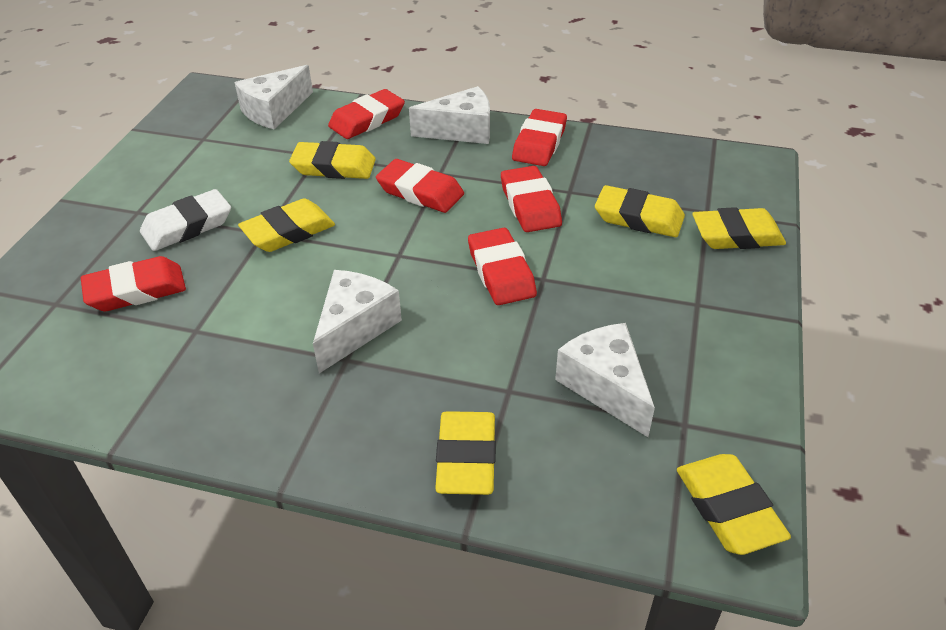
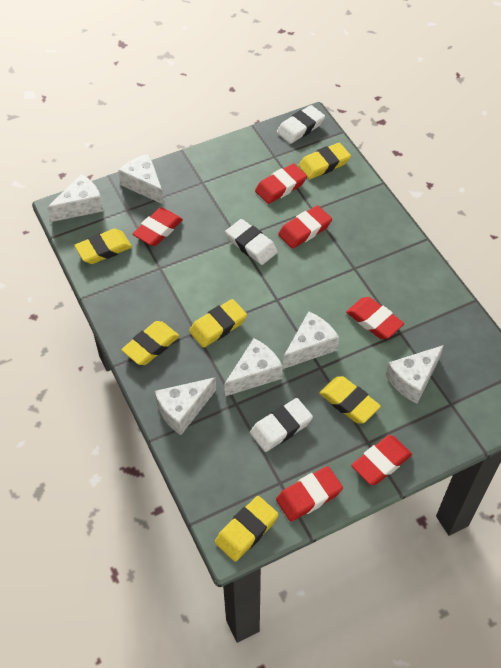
white cheese: 4 -> 6
white eraser: 1 -> 3

